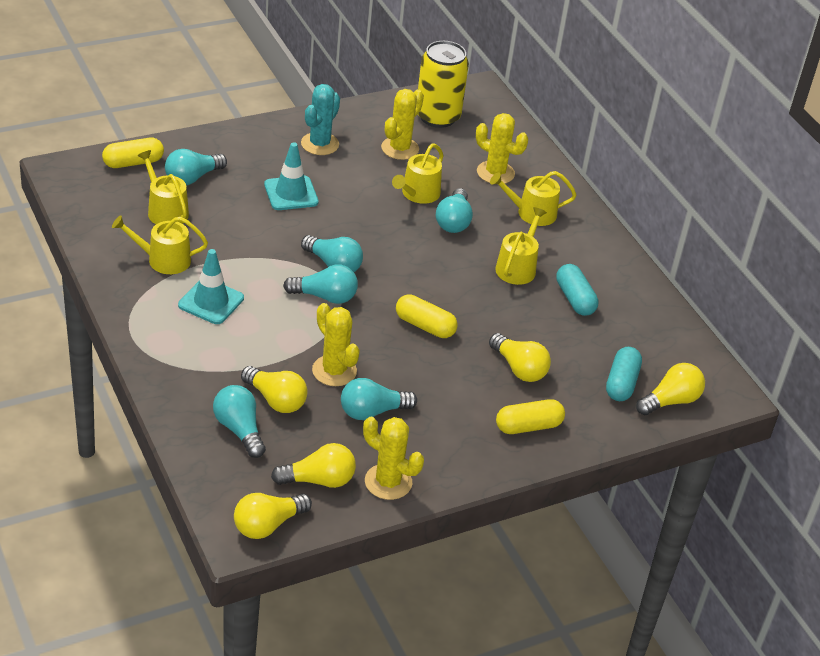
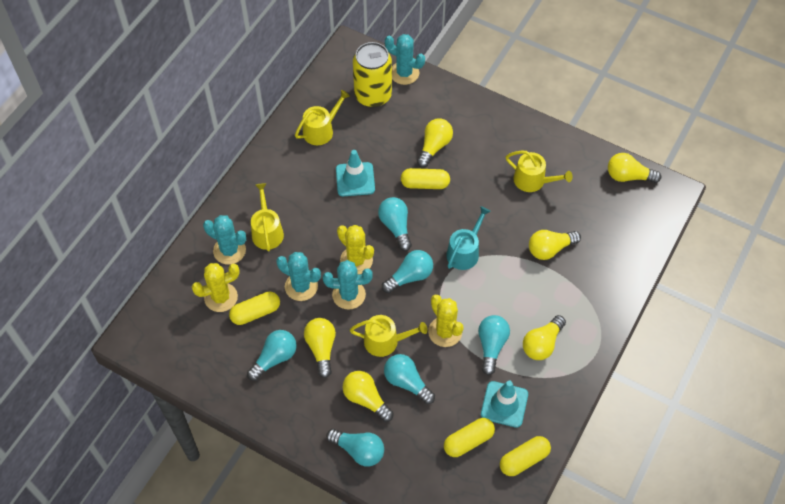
turquoise cactus: 1 -> 4
turquoise capsule: 2 -> 0
turquoise watering can: 0 -> 1
yellow cactus: 4 -> 3
yellow capsule: 3 -> 4
yellow light bulb: 5 -> 6
yellow watering can: 5 -> 4

